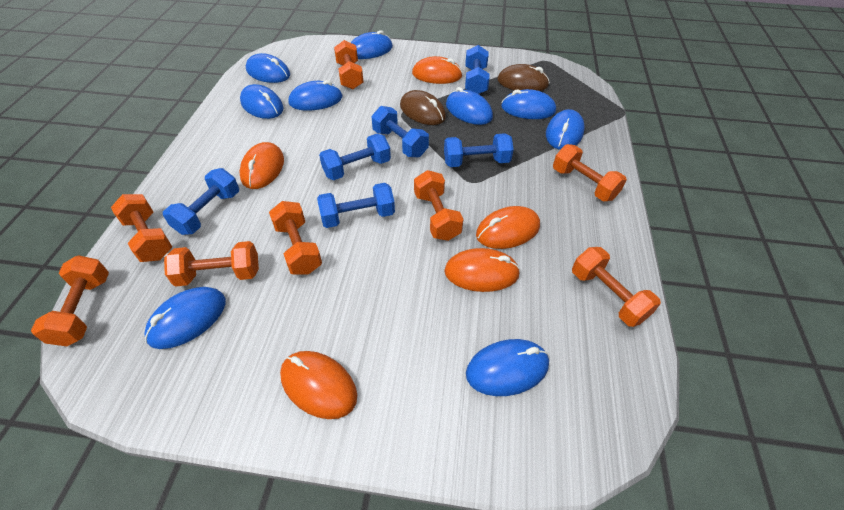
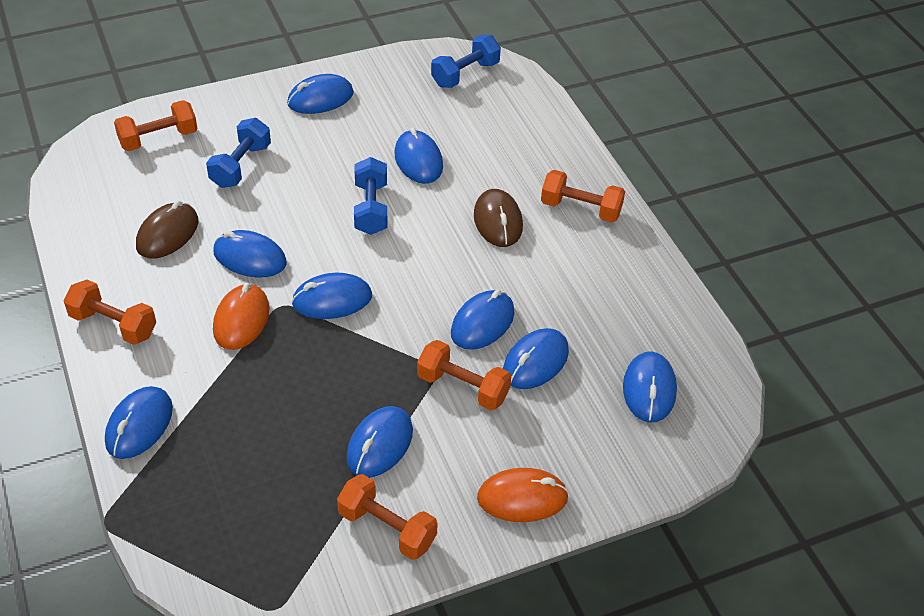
blue dumbbell: 6 -> 3
orange dumbbell: 8 -> 5
orange mouse: 5 -> 2

